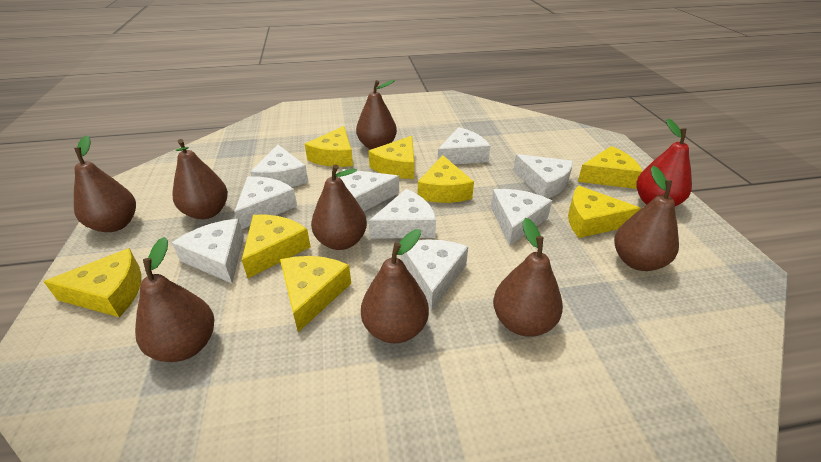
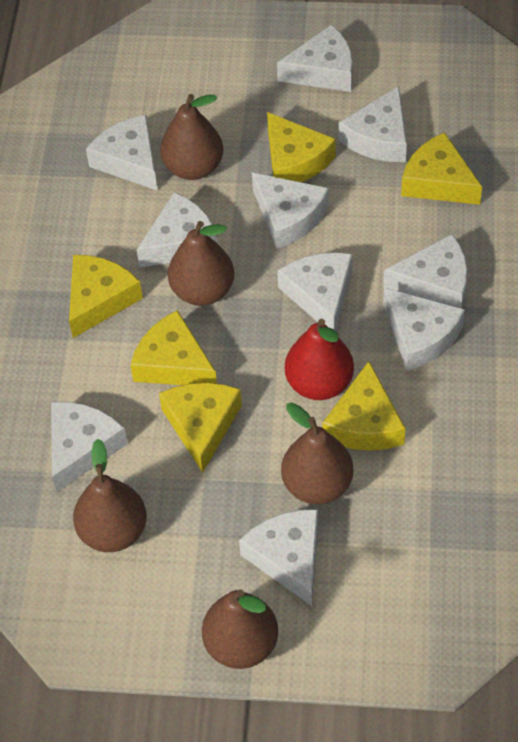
brown pear: 8 -> 5
white cheese: 9 -> 10
yellow cheese: 8 -> 6

